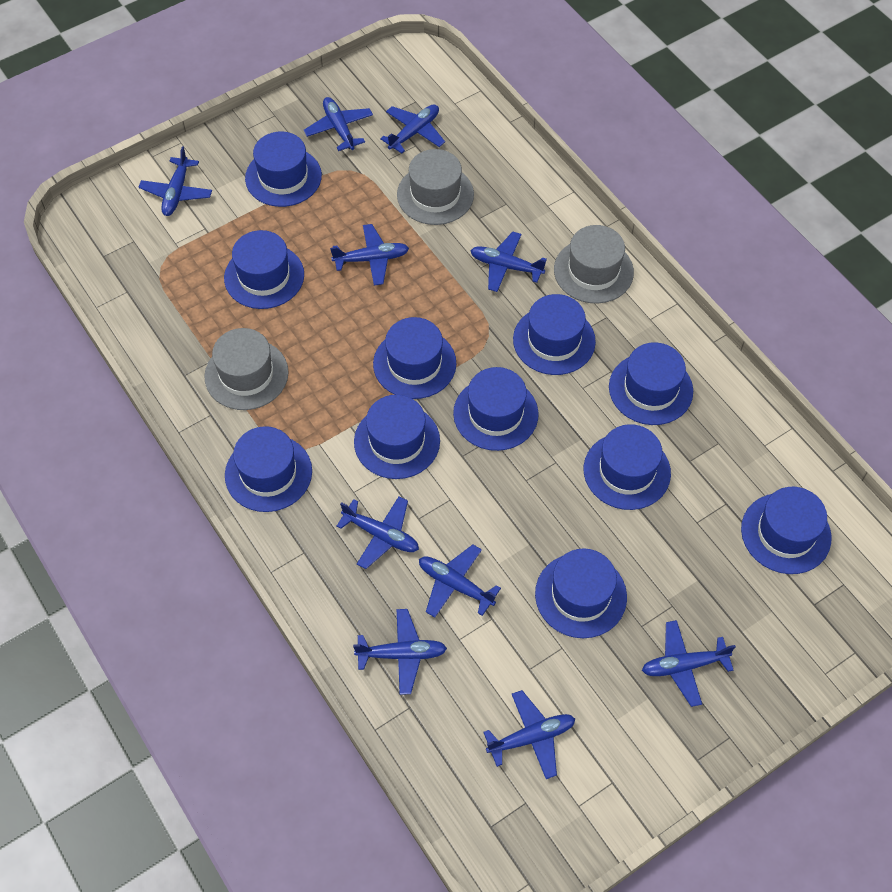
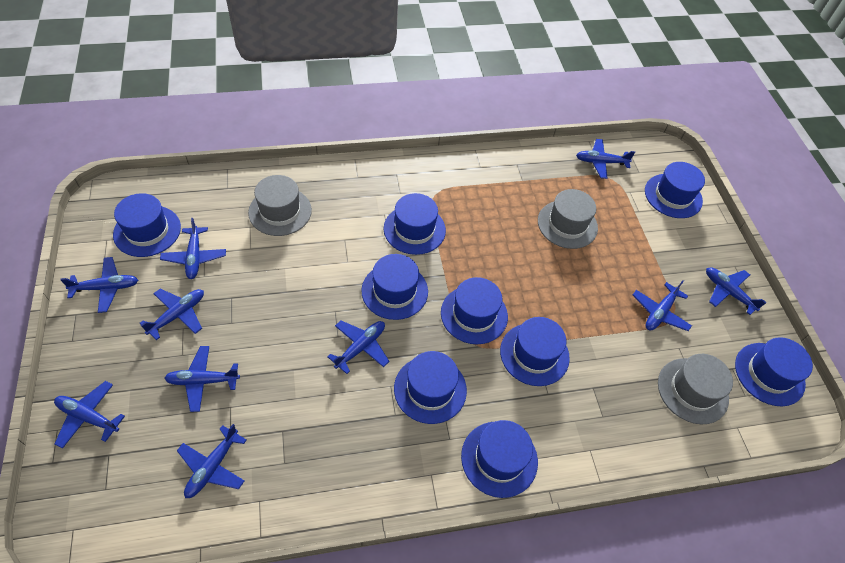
blue hat: 11 -> 9

